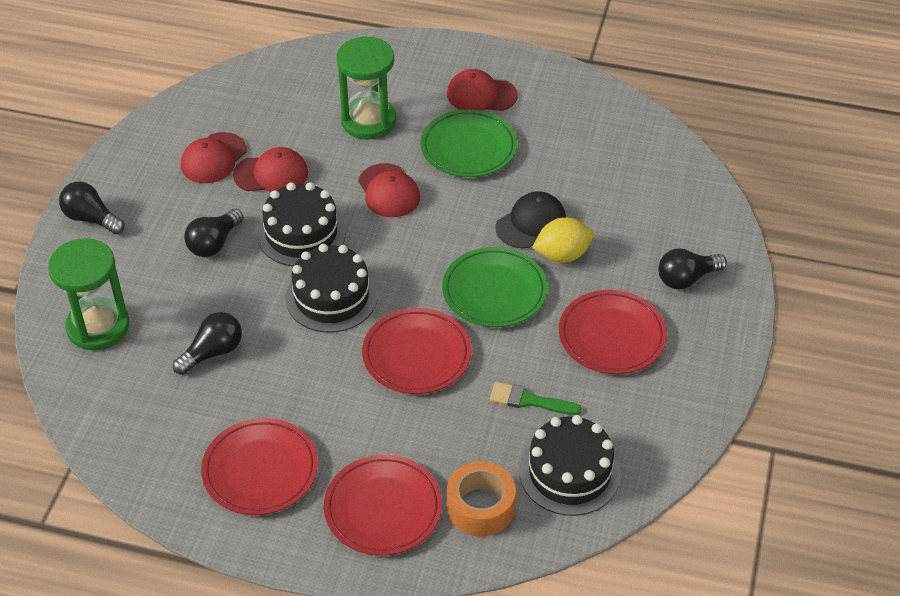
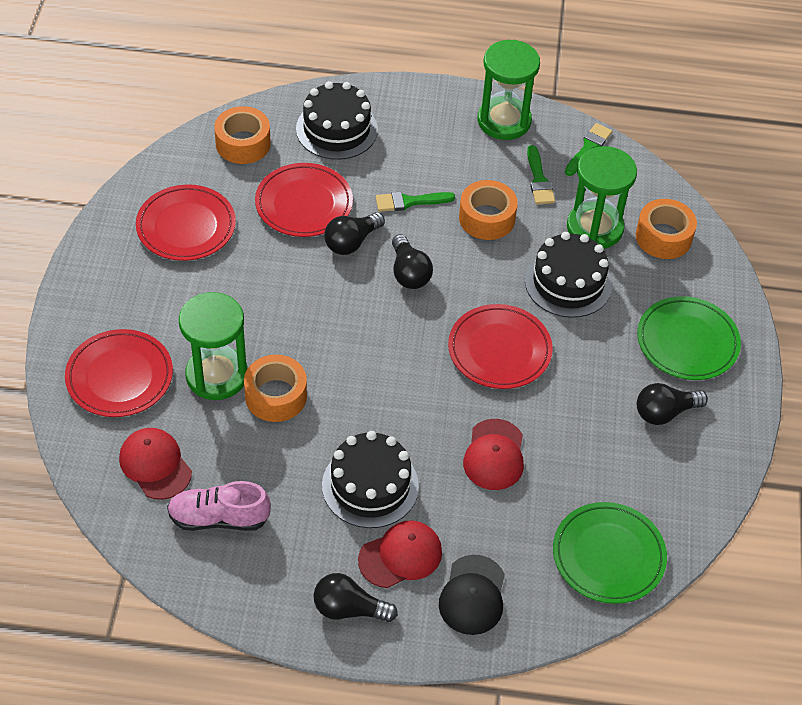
green brush: 1 -> 3
green hourglass: 2 -> 3
orange tape: 1 -> 4
pink shoe: 0 -> 1
red cap: 4 -> 3
yellow lemon: 1 -> 0

